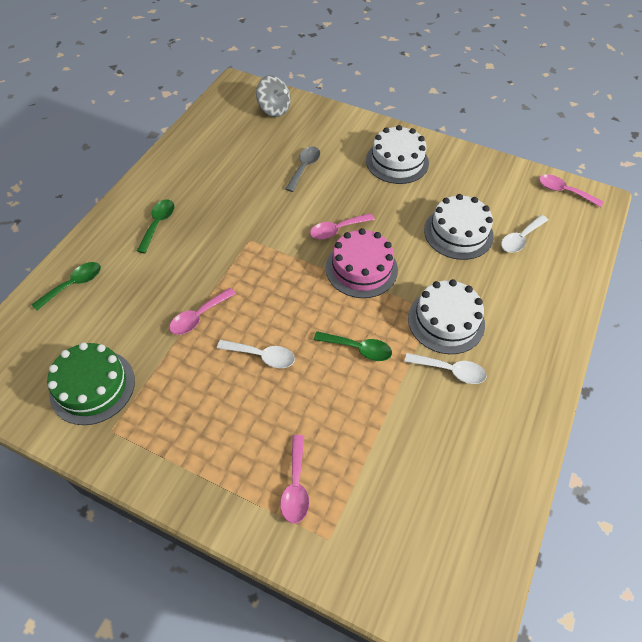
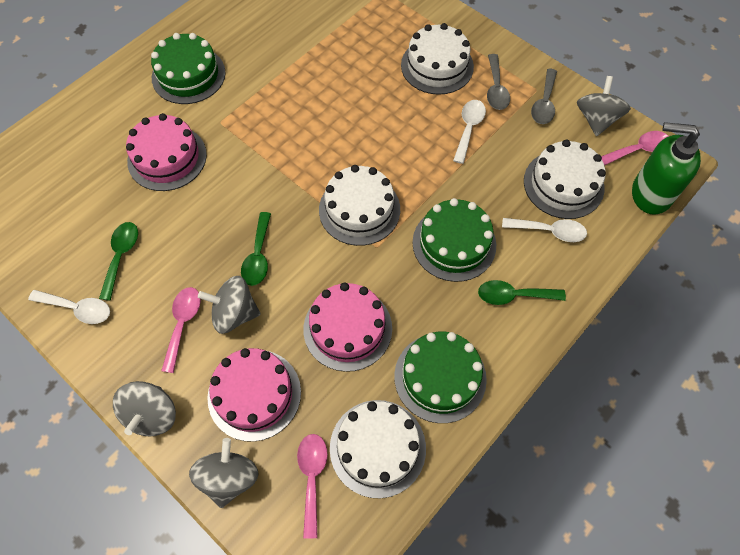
green cake: 1 -> 3
green soap dispenser: 0 -> 1
grey spinning top: 1 -> 4
grey spoon: 1 -> 2
pink cake: 1 -> 3
pink spoon: 4 -> 3
white cake: 3 -> 4

